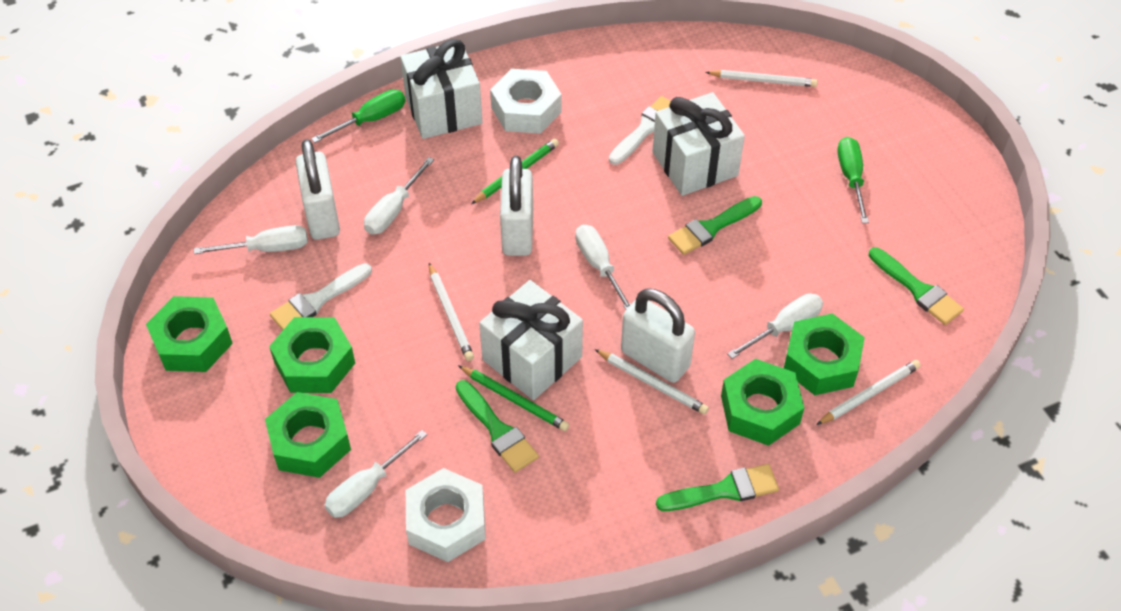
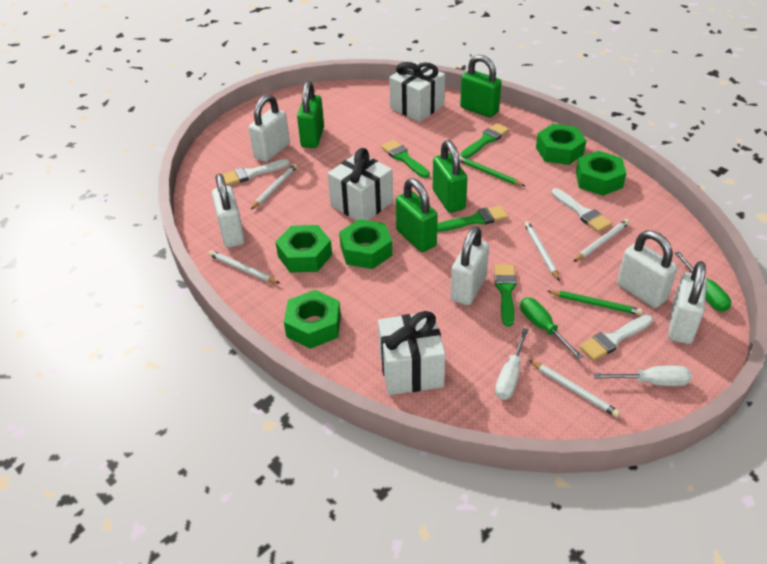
green padlock: 0 -> 4
white brush: 2 -> 3
white nut: 2 -> 0
white padlock: 3 -> 5
white pencil: 4 -> 5
white screwdriver: 5 -> 2

